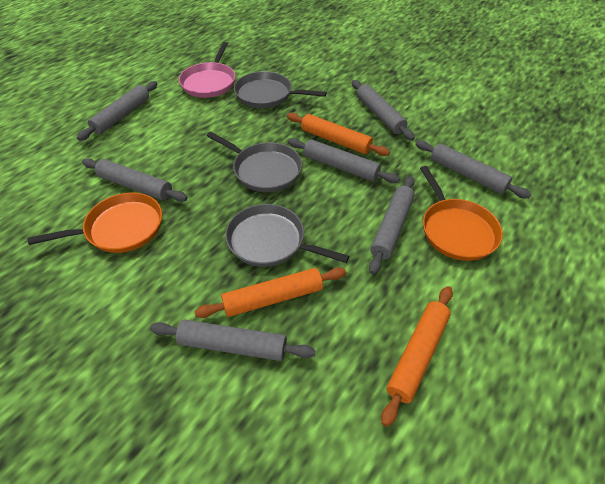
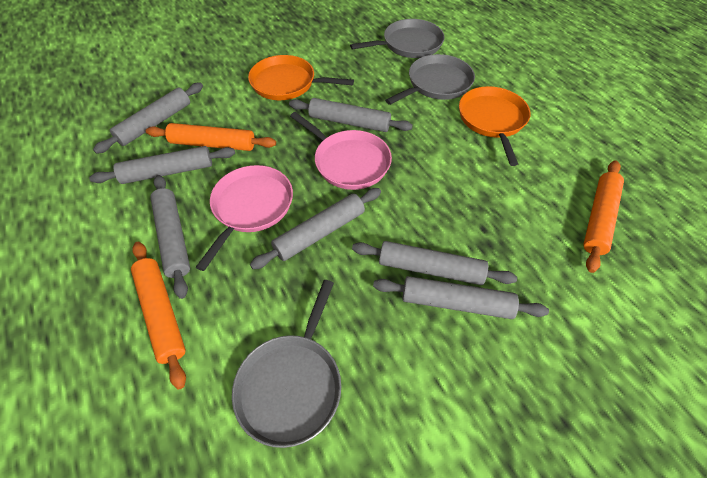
pink pan: 1 -> 2

